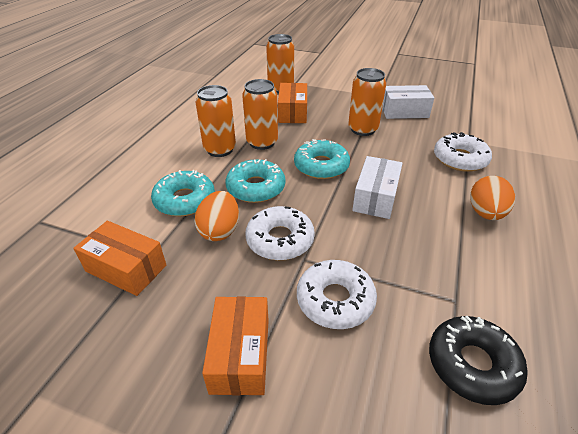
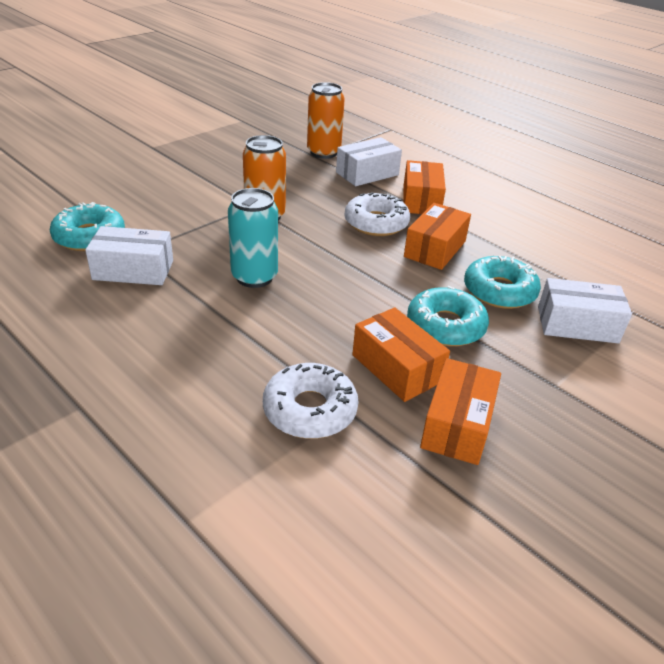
black donut: 1 -> 0
orange box: 3 -> 4
orange can: 4 -> 2
orange egg: 2 -> 0
turquoise can: 0 -> 1
white box: 2 -> 3
white donut: 3 -> 2

